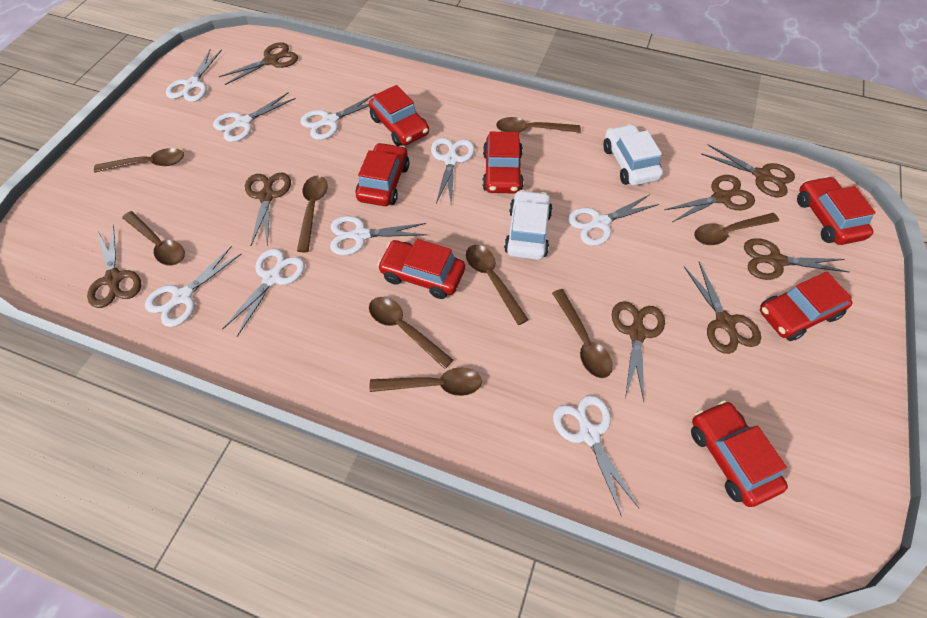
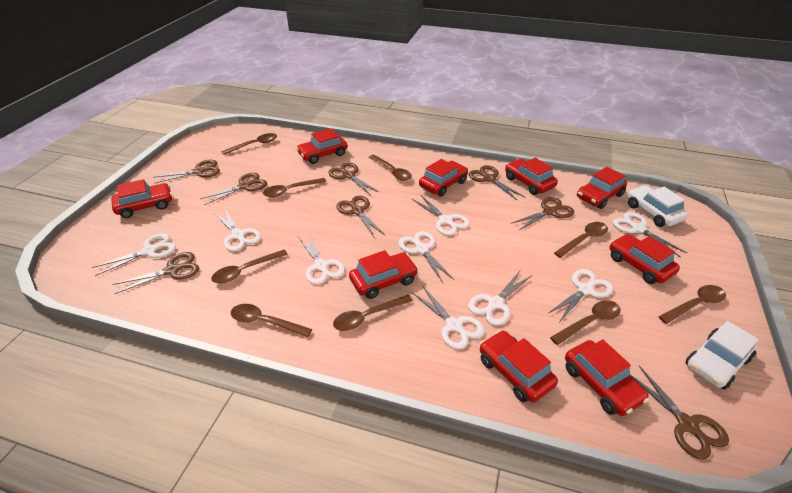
red car: 7 -> 9

